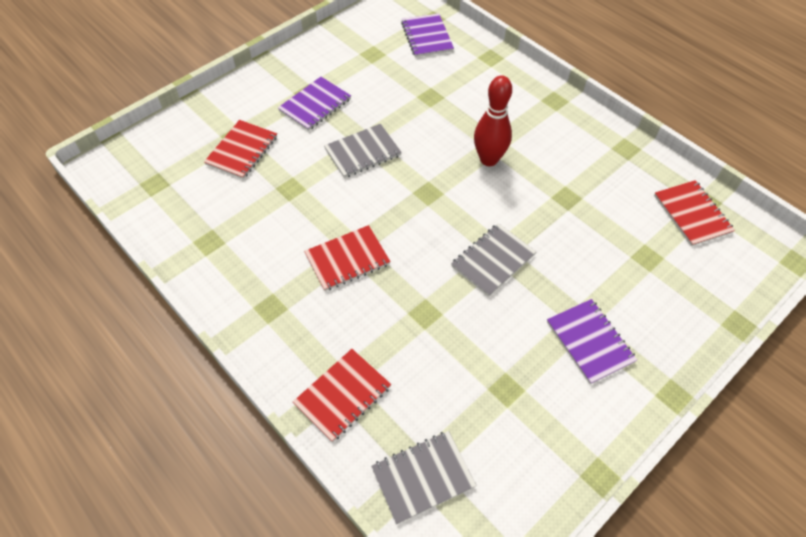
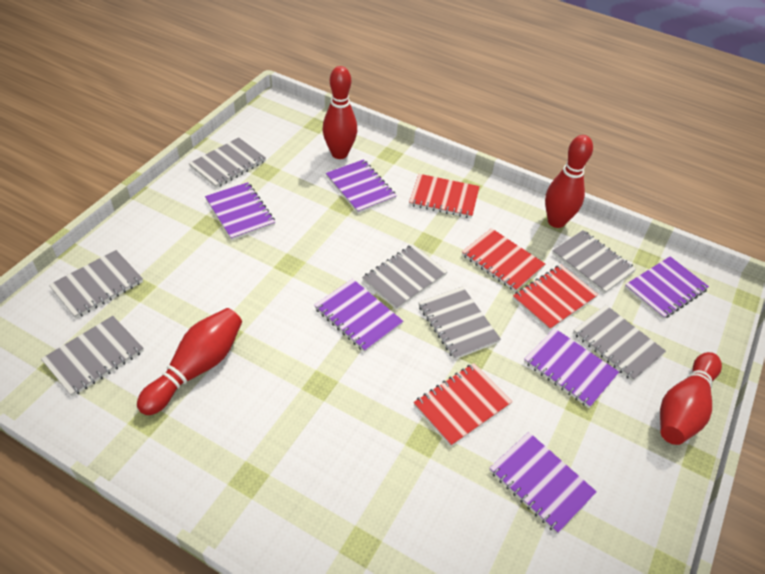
grey notebook: 3 -> 7
purple notebook: 3 -> 6
red bowling pin: 1 -> 4

